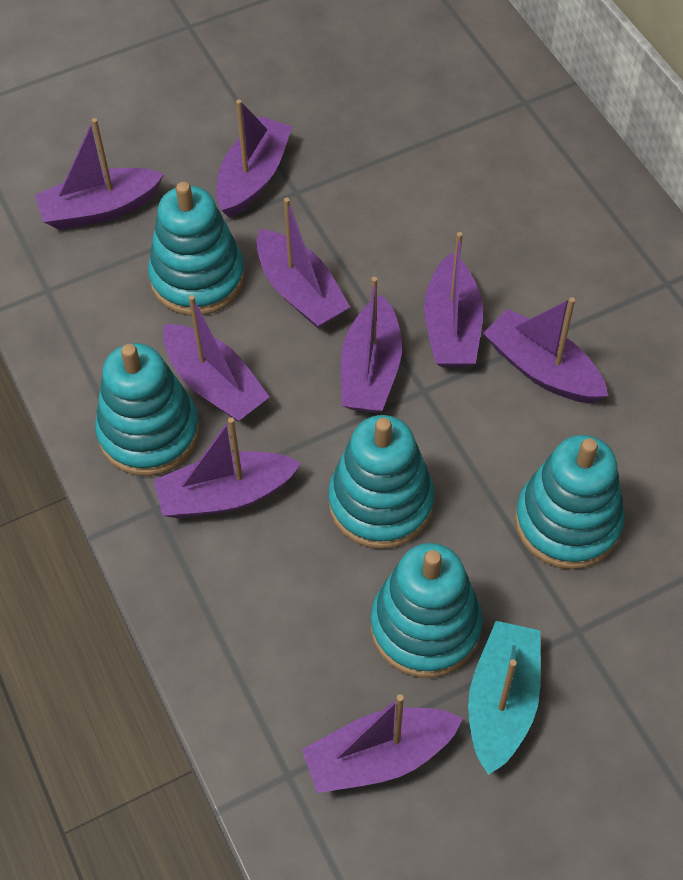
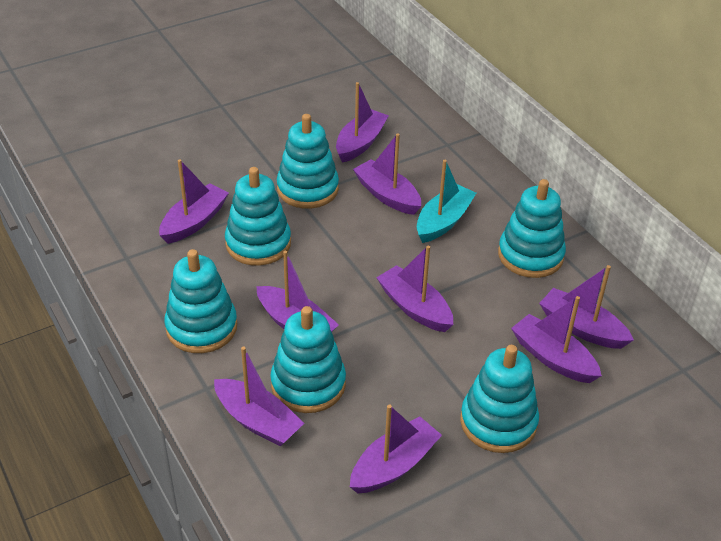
turquoise stacking toy: 5 -> 6

